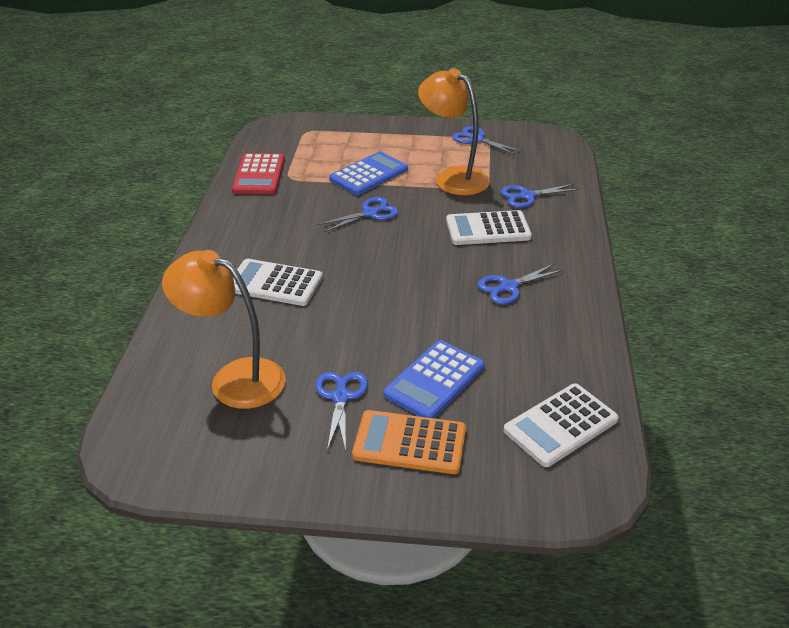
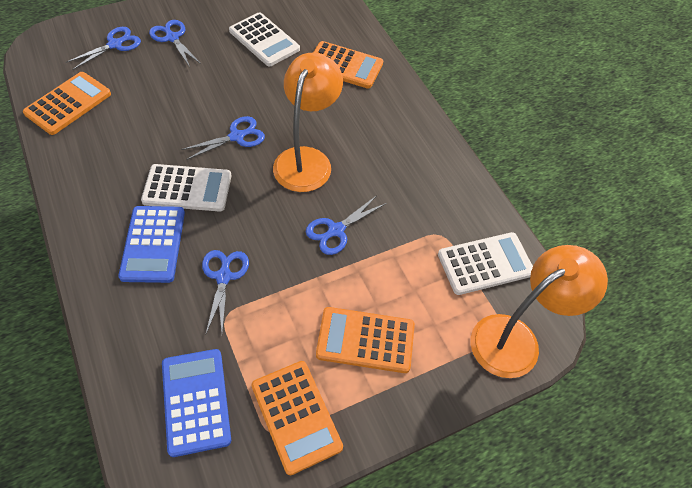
orange calculator: 1 -> 4
red calculator: 1 -> 0

